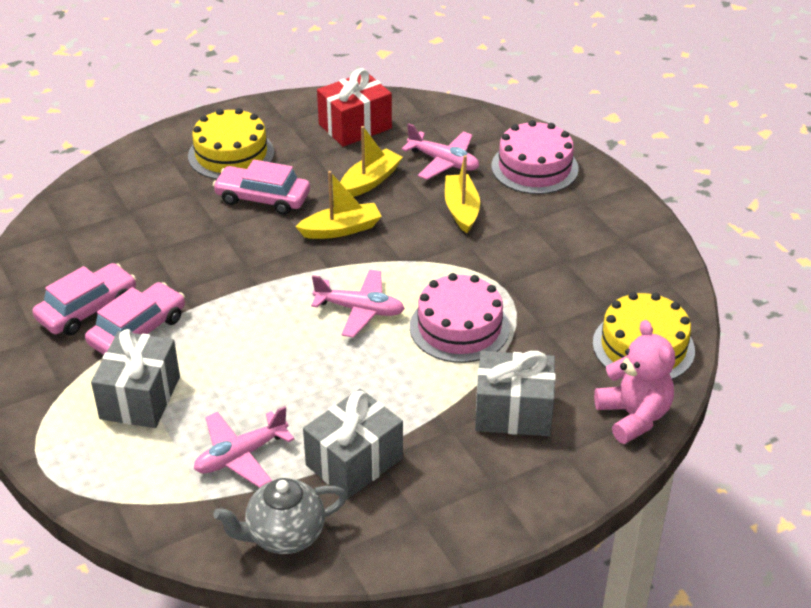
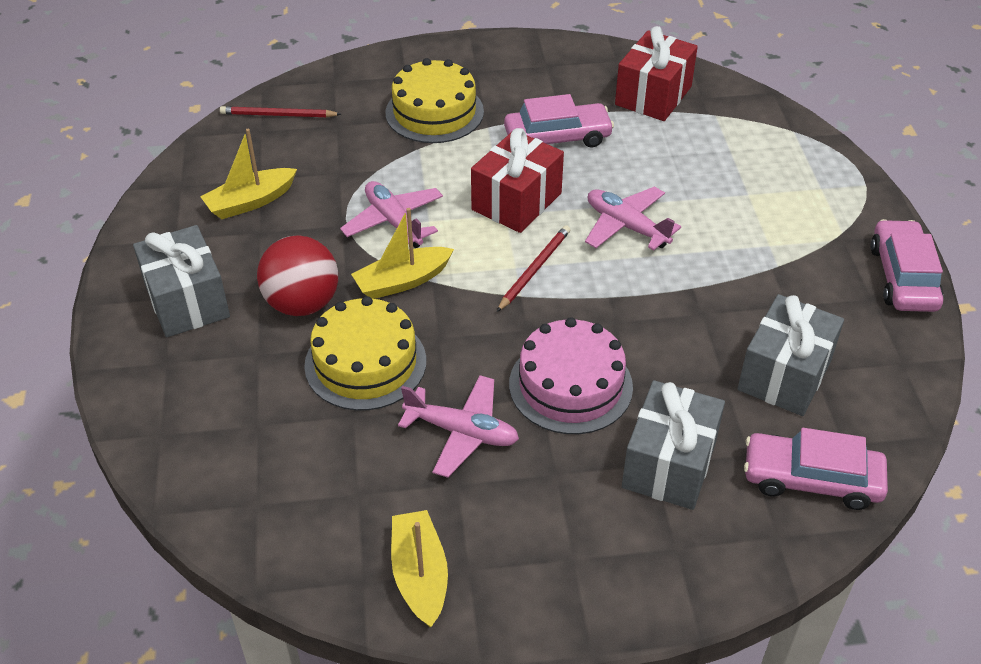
grey teapot: 1 -> 0
pink cake: 2 -> 1
pink teddy bear: 1 -> 0
red ball: 0 -> 1
red gift: 1 -> 2
red pencil: 0 -> 2

